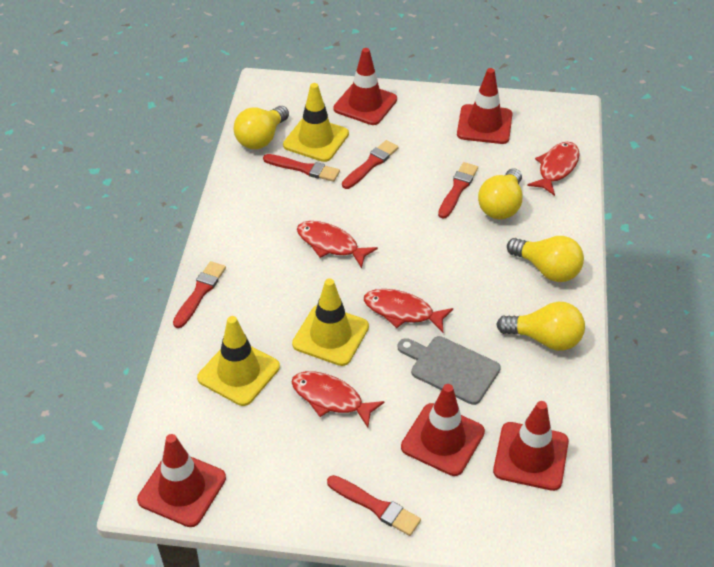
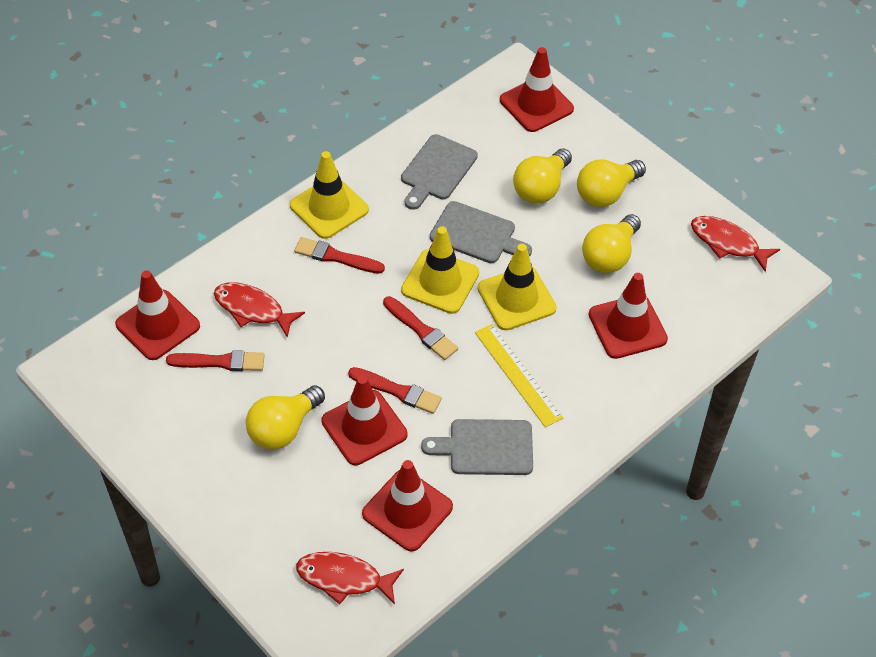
grey cutting board: 1 -> 3
red brush: 5 -> 4
red fish: 4 -> 3
yellow ruler: 0 -> 1

